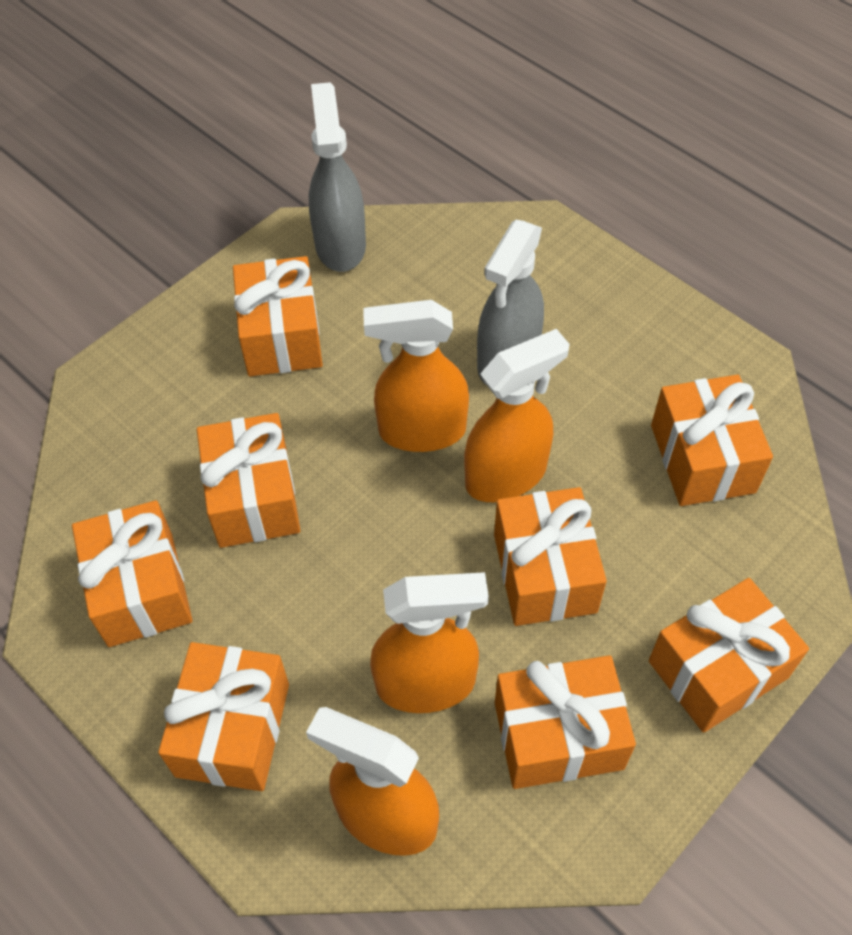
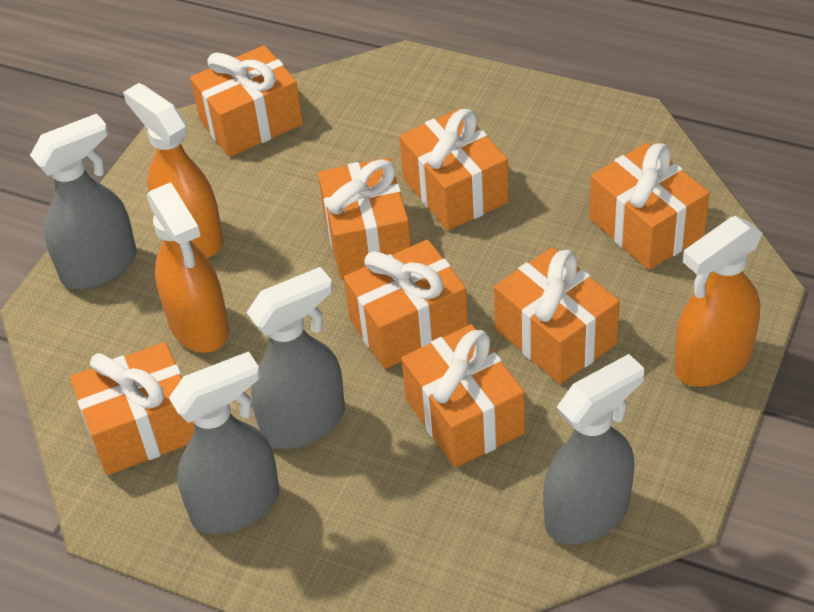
grey spray bottle: 2 -> 4
orange spray bottle: 4 -> 3

